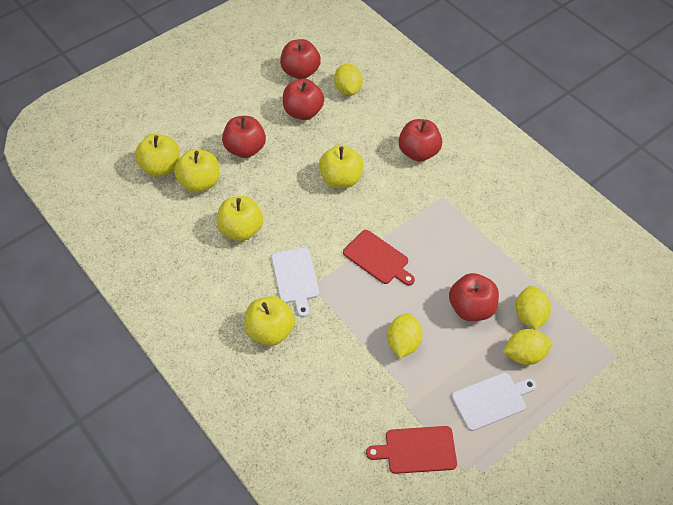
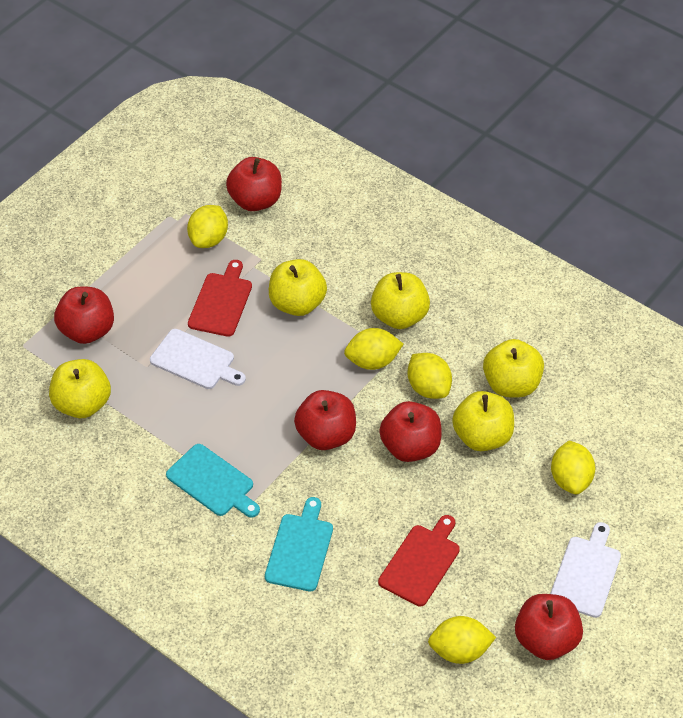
turquoise cutting board: 0 -> 2
yellow lemon: 4 -> 5

